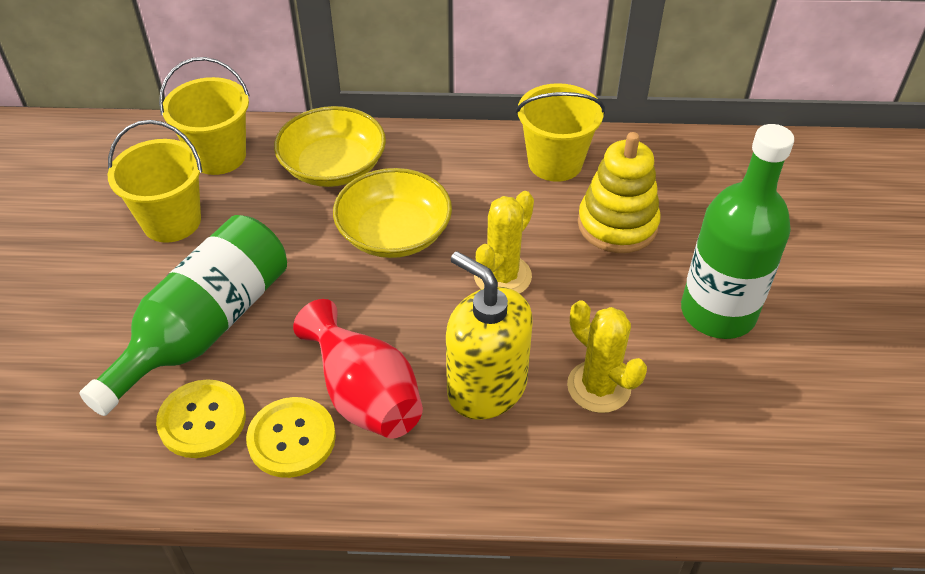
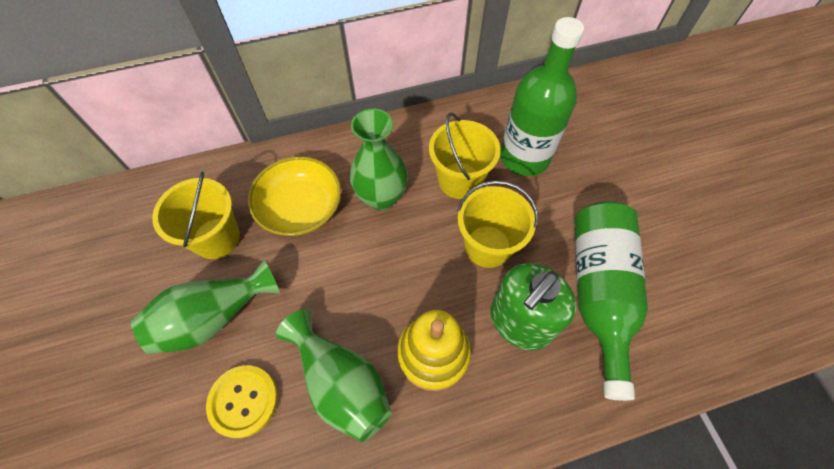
green soap dispenser: 0 -> 1
green vase: 0 -> 3
red vase: 1 -> 0
yellow bowl: 2 -> 1
yellow button: 2 -> 1
yellow cactus: 2 -> 0
yellow soap dispenser: 1 -> 0

